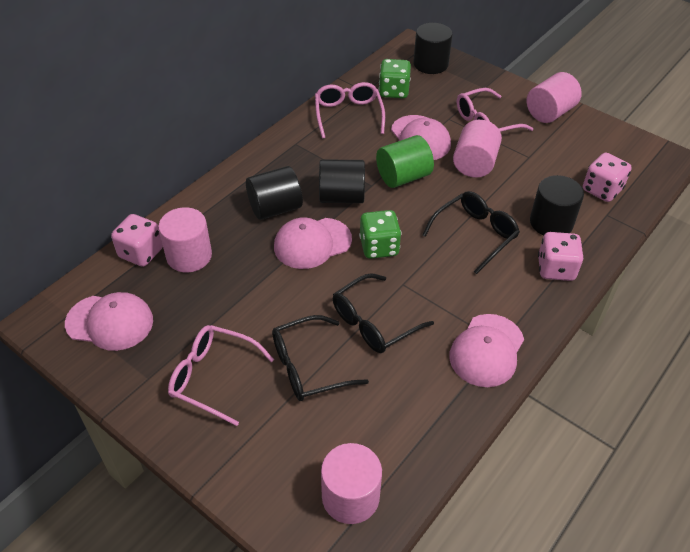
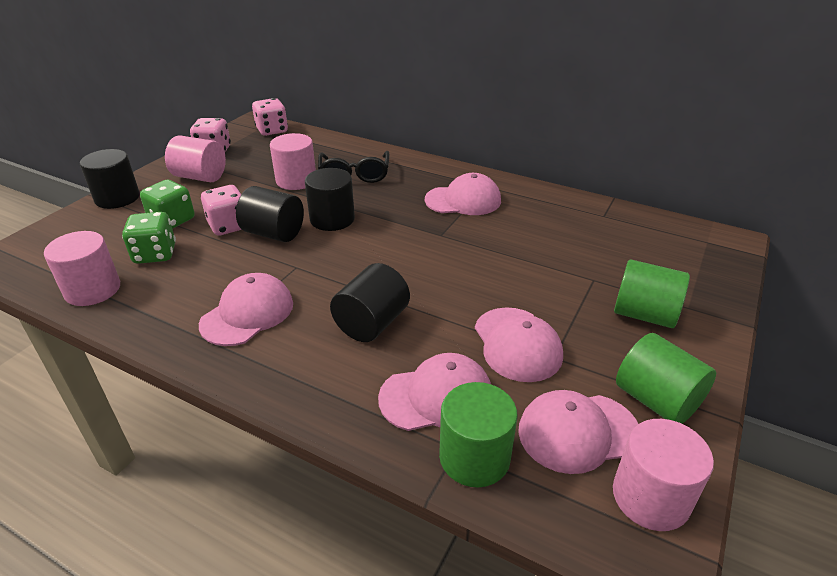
black glasses: 3 -> 1
green cylinder: 1 -> 3
pink cap: 4 -> 5
pink glasses: 3 -> 0

